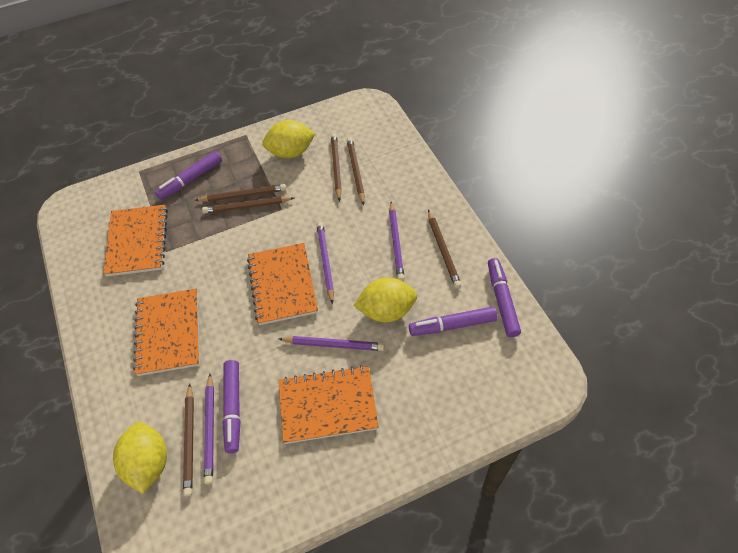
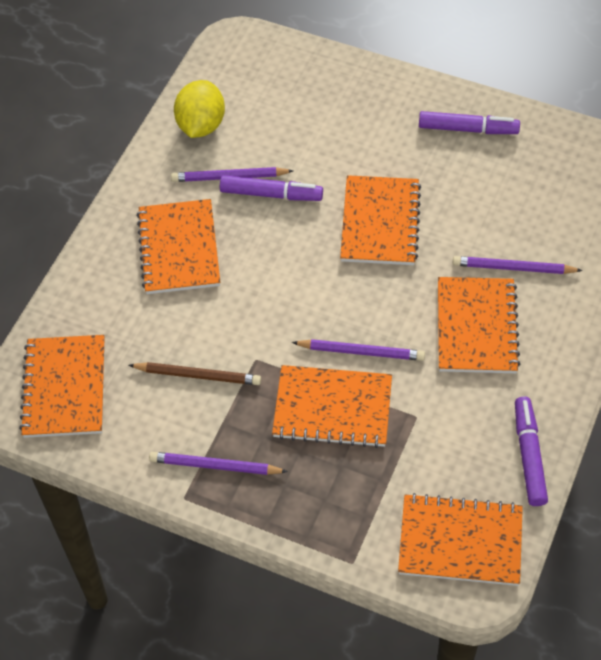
brown pencil: 6 -> 1
orange notebook: 4 -> 6
purple marker: 4 -> 3
yellow lemon: 3 -> 1

